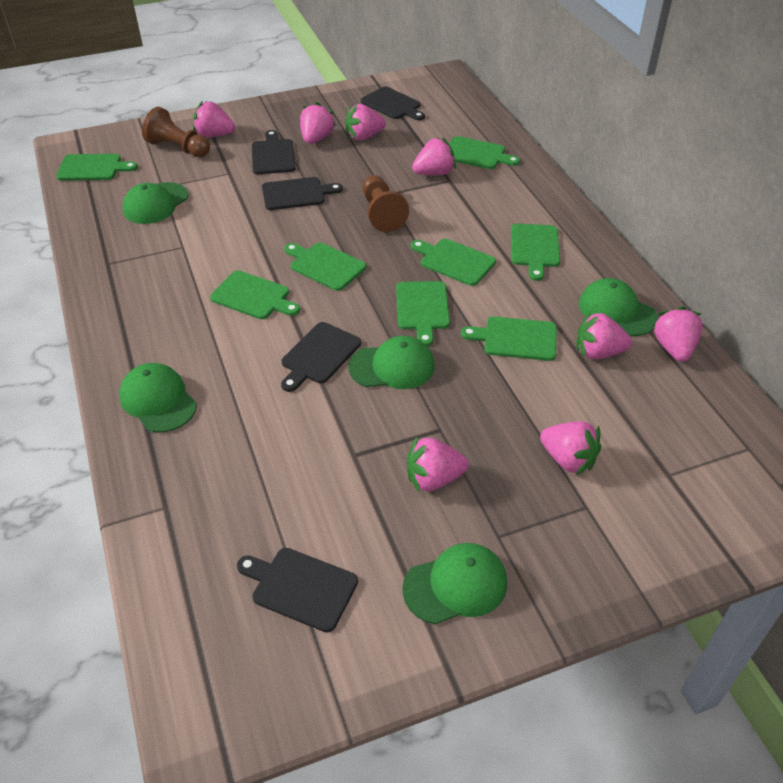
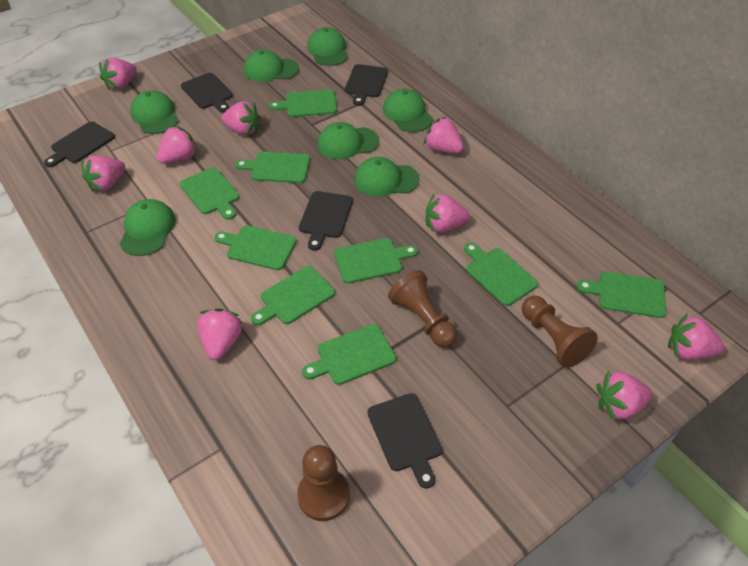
brown pawn: 2 -> 3
green cap: 5 -> 7
green cutting board: 8 -> 9
pink strawberry: 8 -> 9

